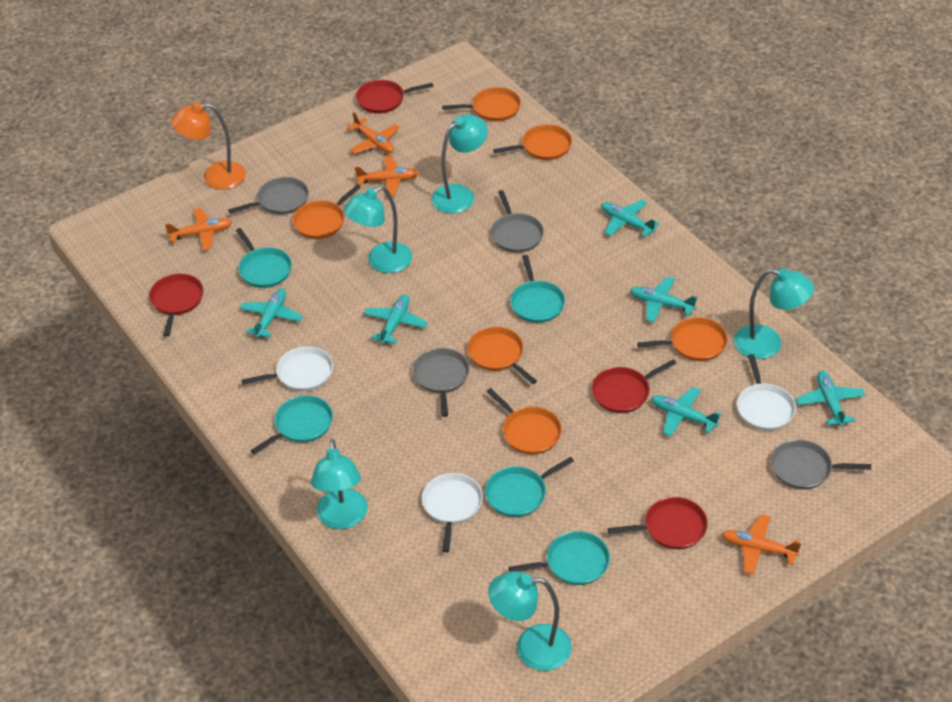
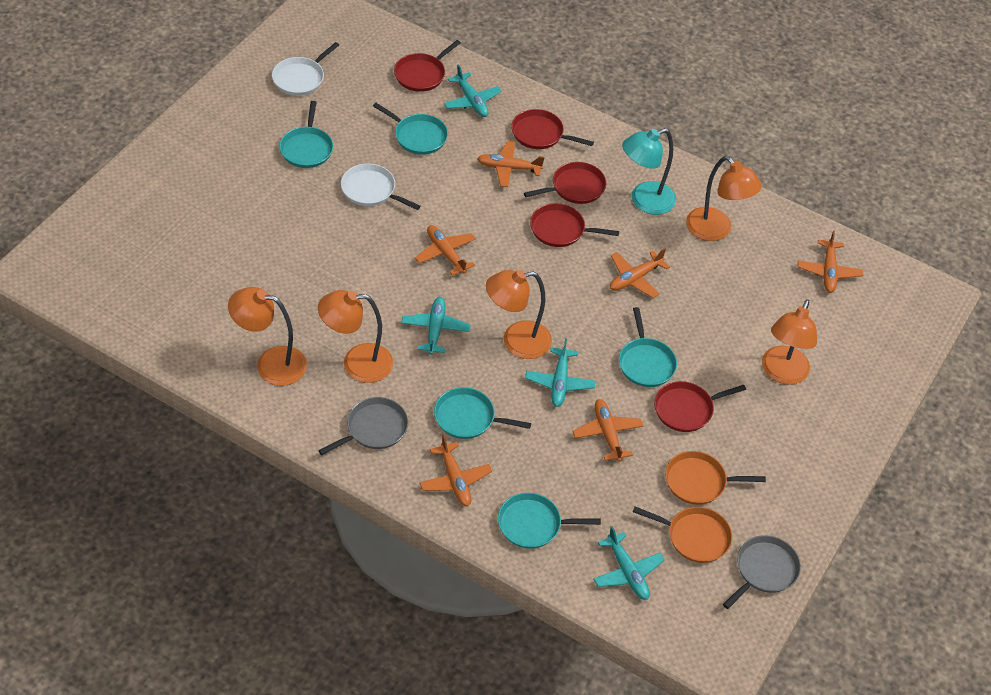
grey pan: 4 -> 2
orange lamp: 1 -> 5
orange pan: 6 -> 2
orange plane: 4 -> 6
red pan: 4 -> 5
turquoise lamp: 5 -> 1
turquoise plane: 6 -> 4
white pan: 3 -> 2

